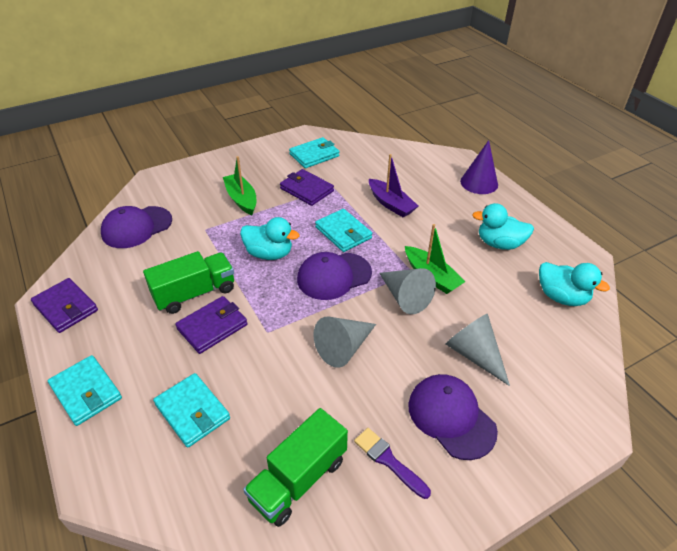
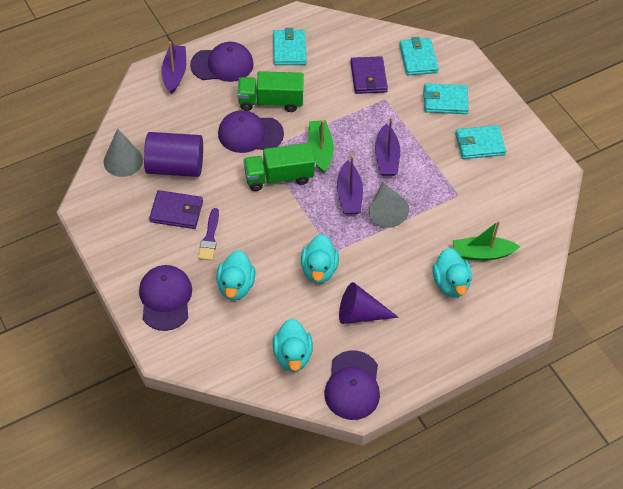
grey cone: 3 -> 2
purple boat: 1 -> 3
purple cap: 3 -> 4
purple cylinder: 0 -> 1
purple wallet: 3 -> 2
turquoise duck: 3 -> 4

